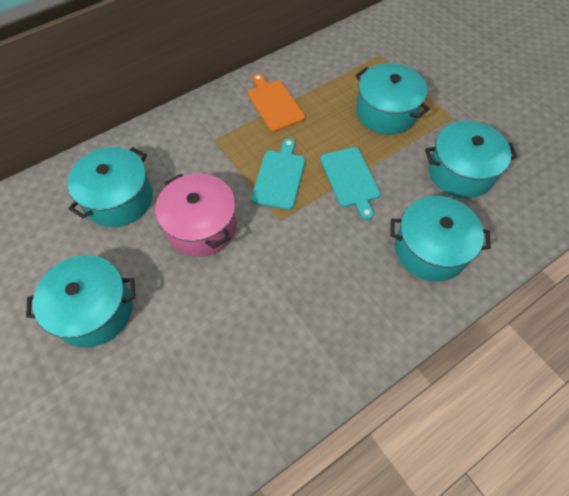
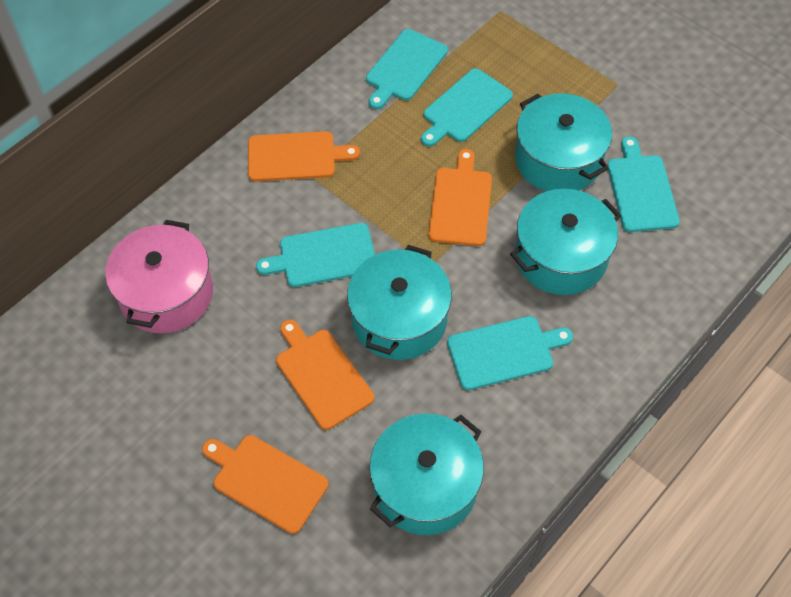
orange cutting board: 1 -> 4
turquoise cutting board: 2 -> 5
turquoise pot: 5 -> 4

